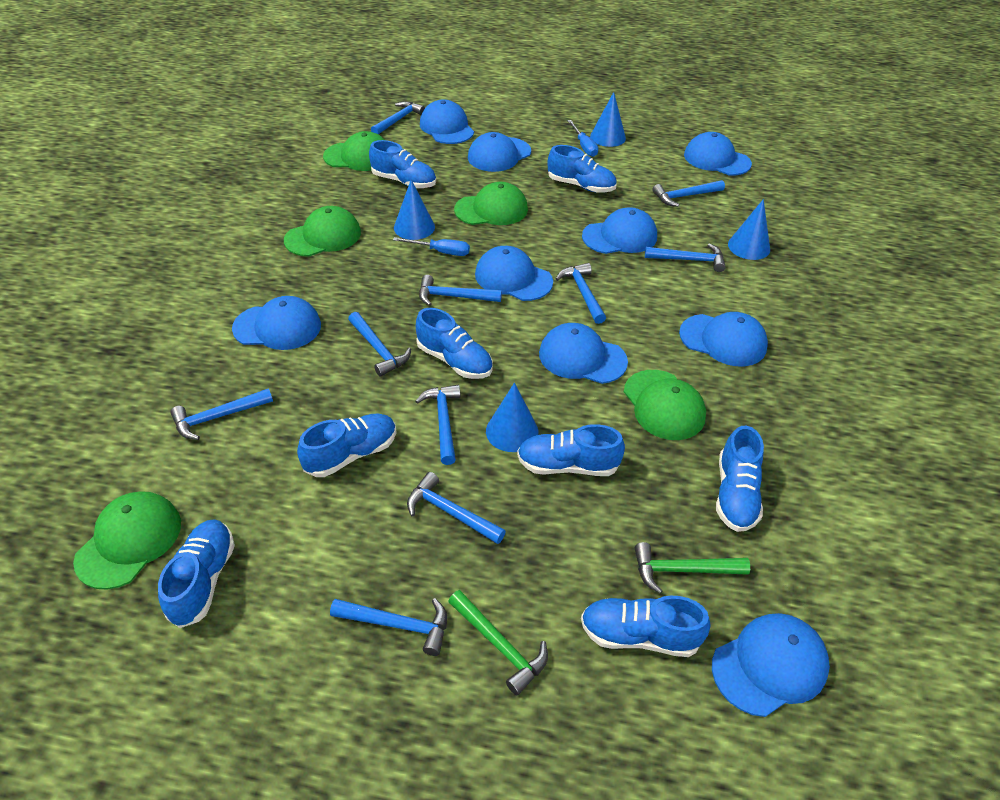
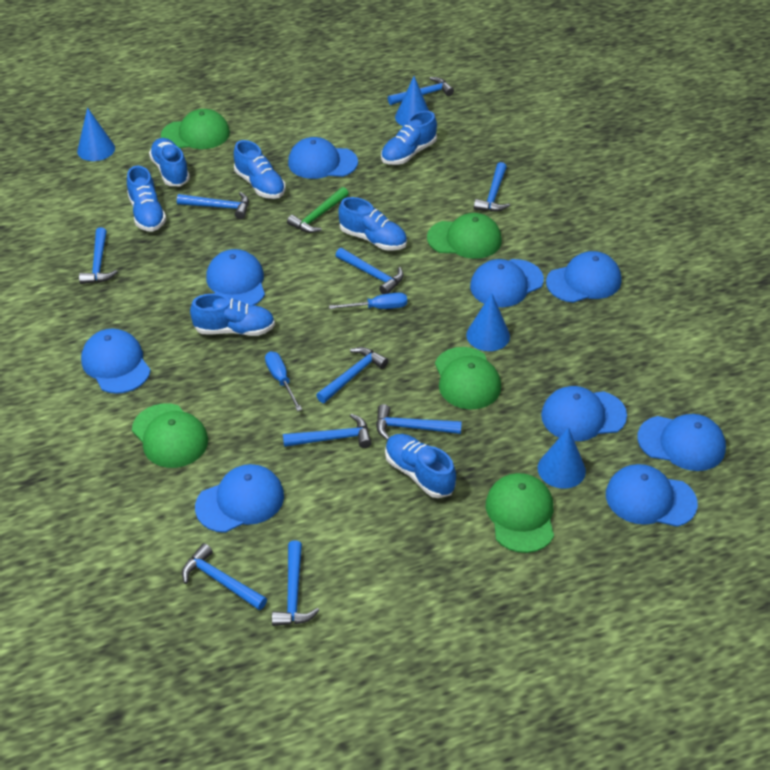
blue shoe: 8 -> 7
green hammer: 2 -> 1

